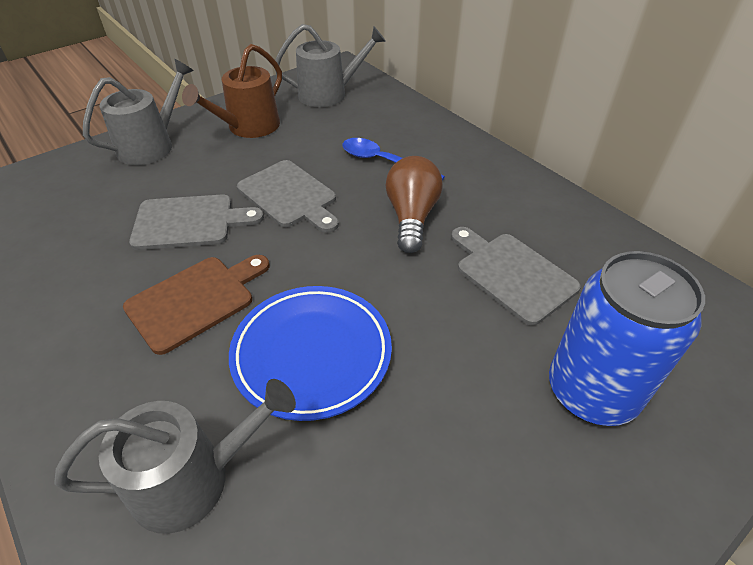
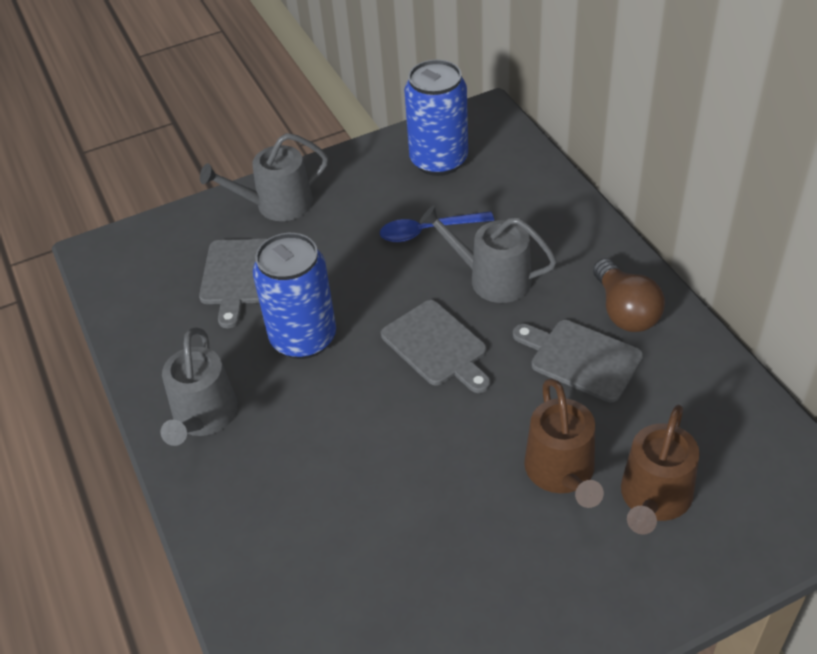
blue can: 1 -> 2
blue plate: 1 -> 0
brown cutting board: 1 -> 0
brown watering can: 1 -> 2

